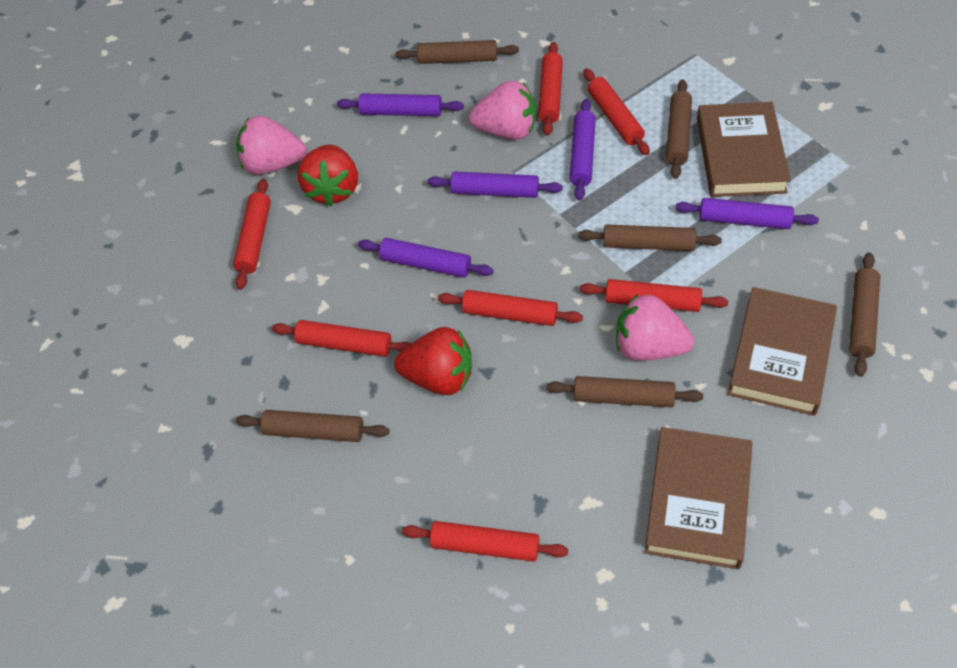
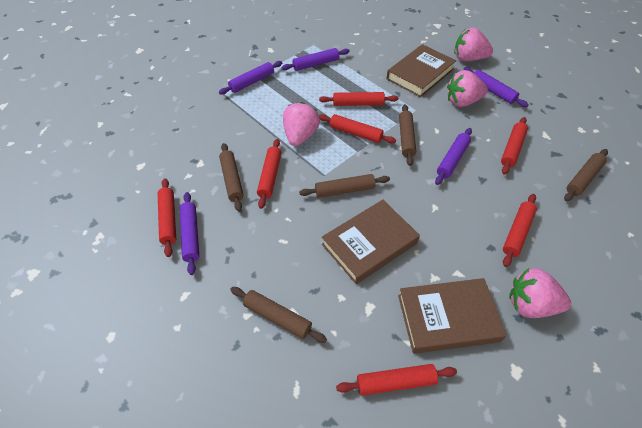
brown rolling pin: 6 -> 5
pink strawberry: 3 -> 4
red strawberry: 2 -> 0

